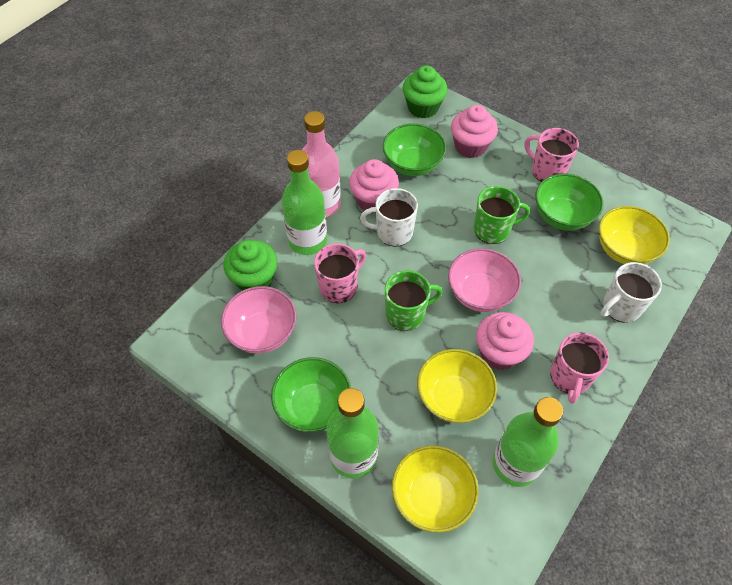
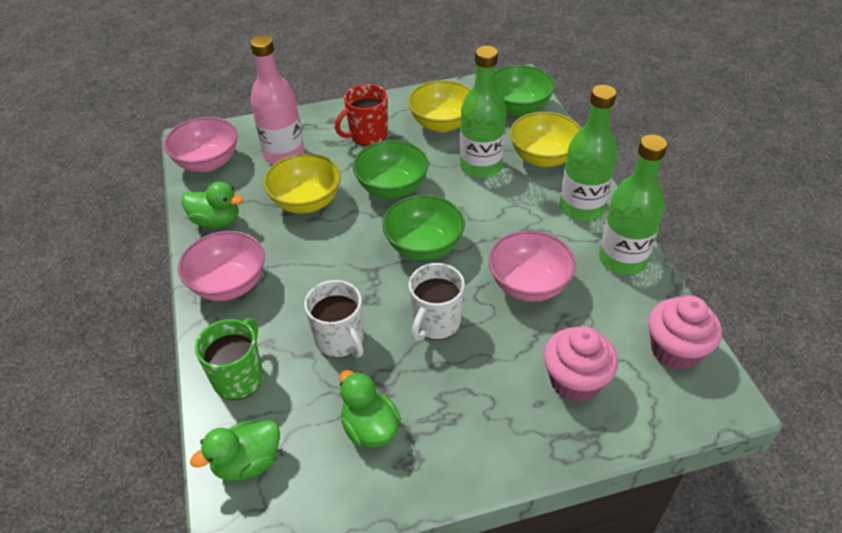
green cupcake: 2 -> 0
green duck: 0 -> 3
green mug: 2 -> 1
pink bowl: 2 -> 3
pink cupcake: 3 -> 2
pink mug: 3 -> 0
red mug: 0 -> 1

